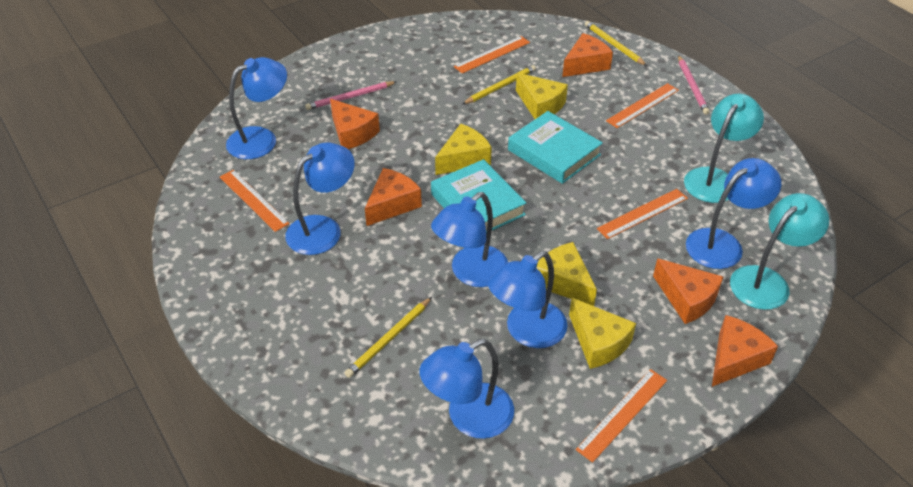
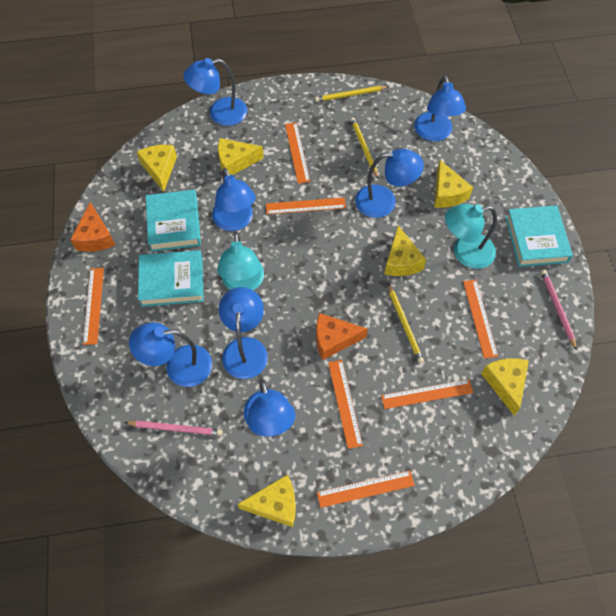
blue lamp: 6 -> 7
orange cheese: 5 -> 2
orange ruler: 5 -> 7
turquoise book: 2 -> 3
yellow cheese: 4 -> 6

